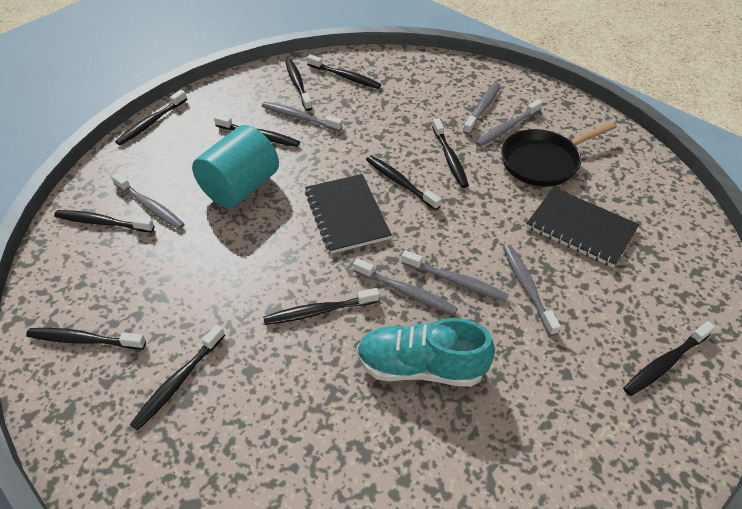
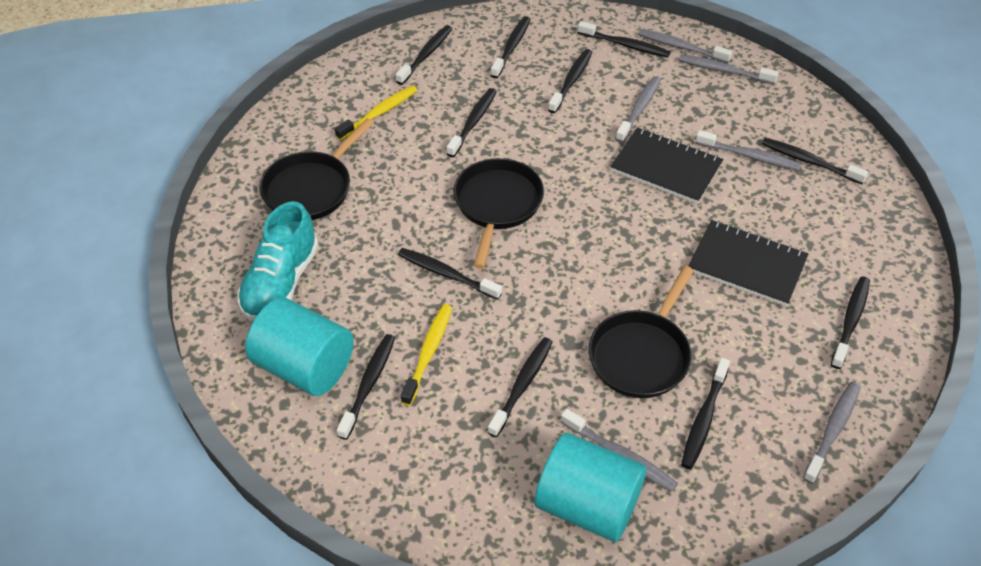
black pan: 1 -> 3
grey toothbrush: 7 -> 6
turquoise cylinder: 1 -> 2
yellow toothbrush: 0 -> 2

